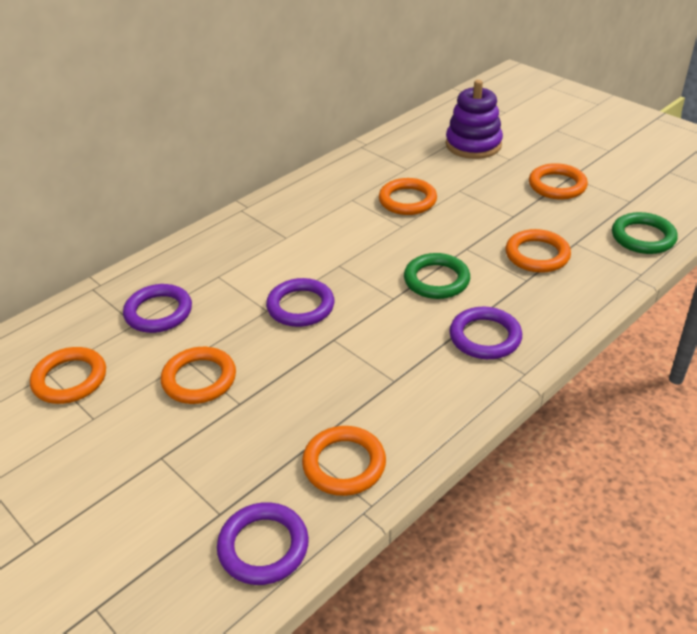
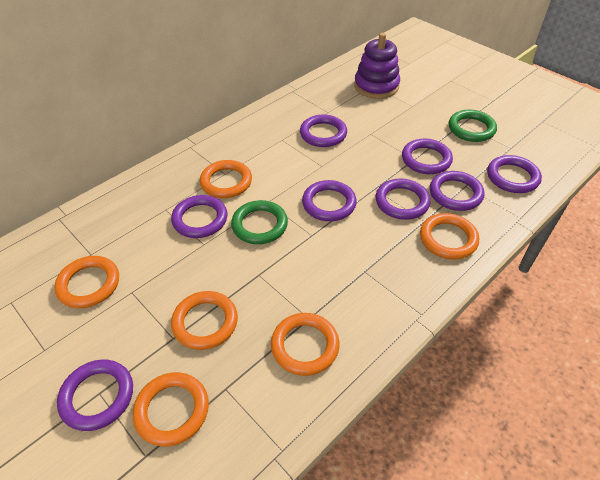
purple ring: 4 -> 8

